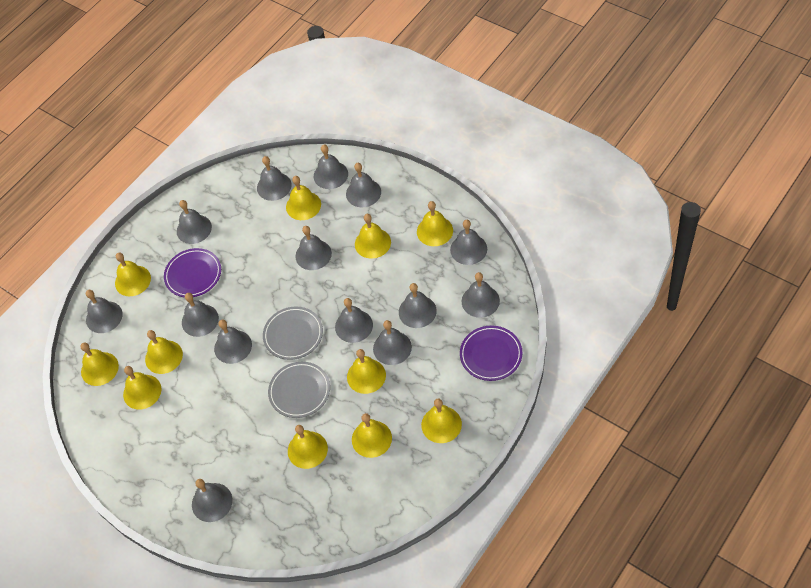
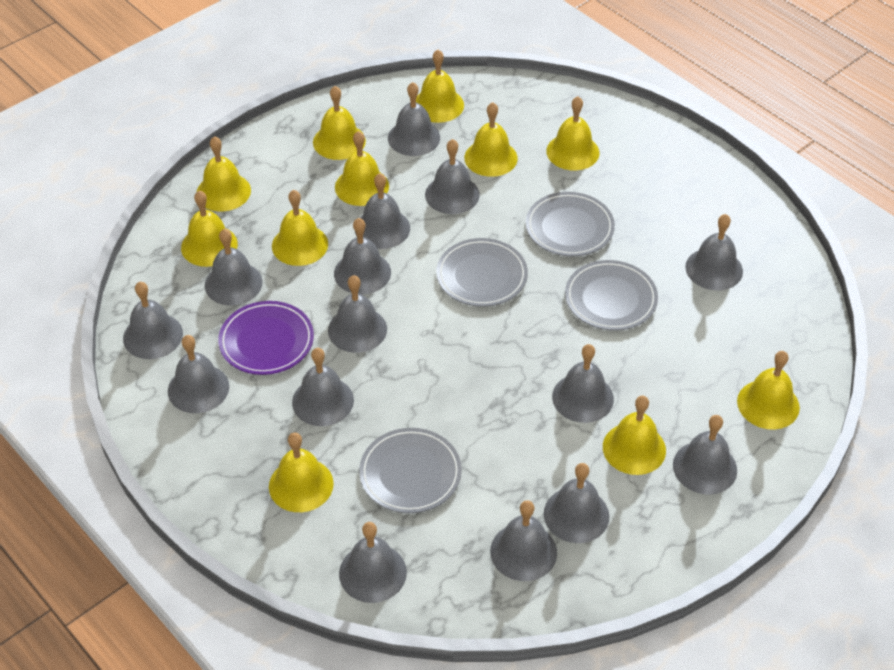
grey bell: 14 -> 15
grey plate: 2 -> 4
purple plate: 2 -> 1

